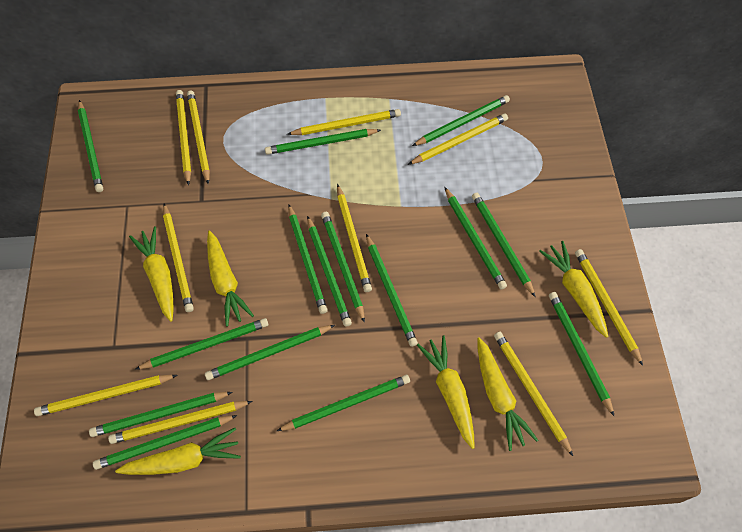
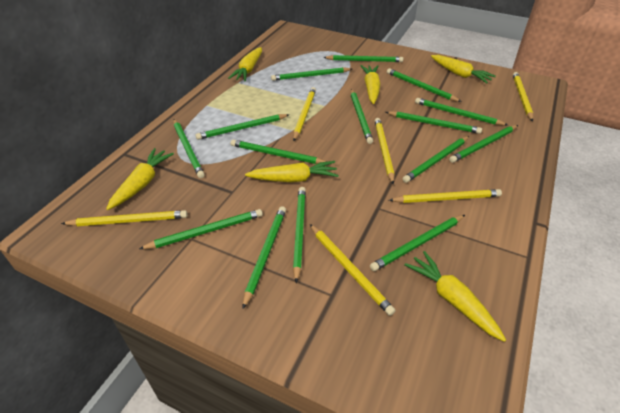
yellow pencil: 10 -> 6

